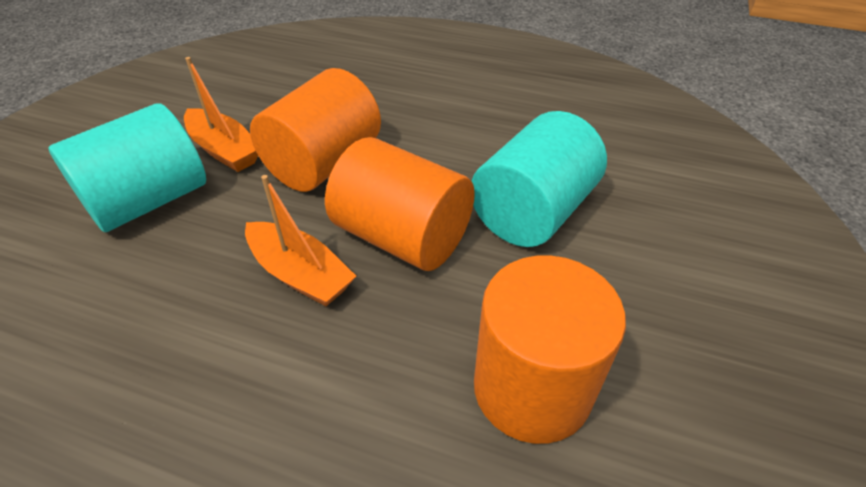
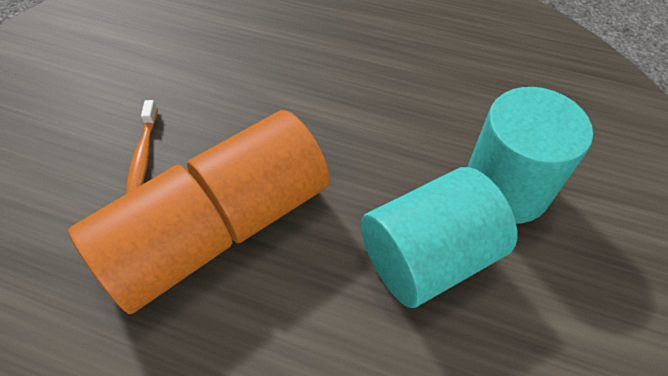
orange boat: 2 -> 0
orange cylinder: 3 -> 2
orange toothbrush: 0 -> 1

